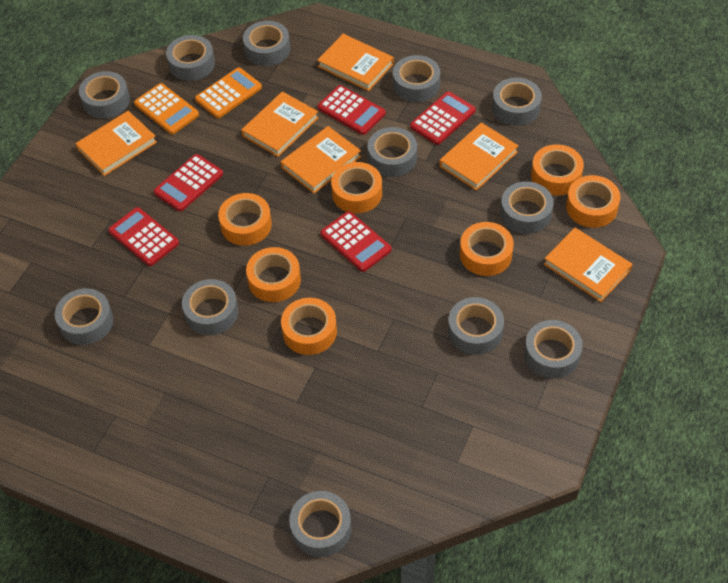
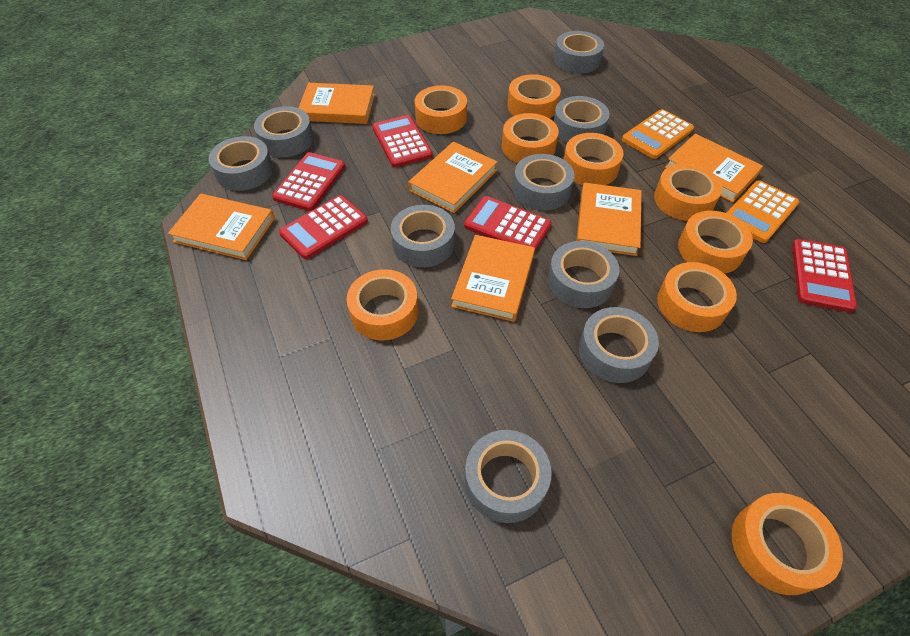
grey tape: 12 -> 9
orange tape: 7 -> 9

